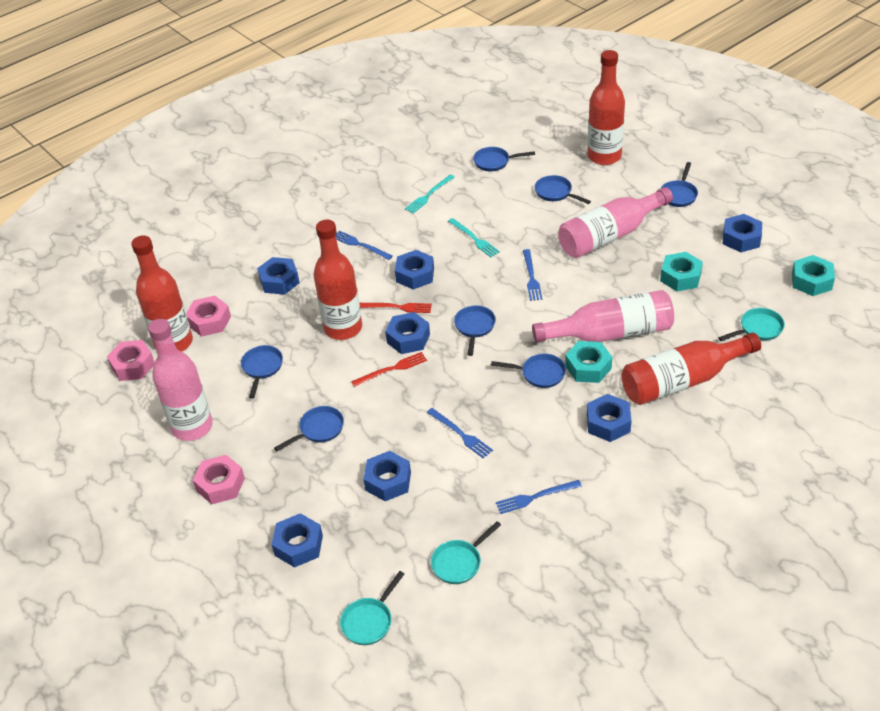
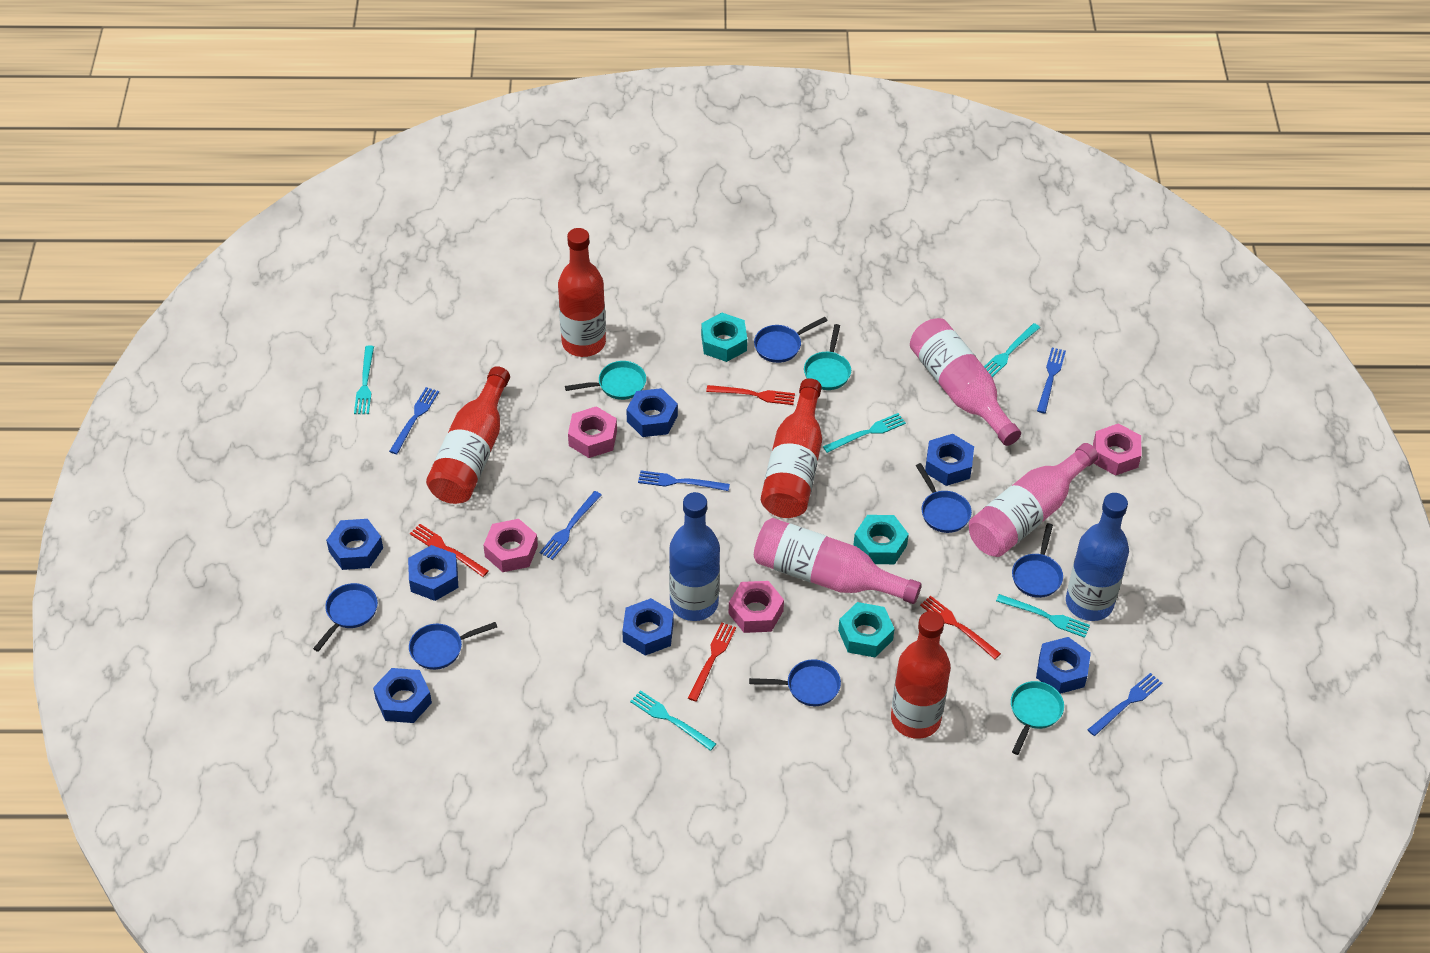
blue bottle: 0 -> 2
blue fork: 4 -> 5
blue pan: 7 -> 6
pink nut: 3 -> 4
red fork: 2 -> 4
turquoise fork: 2 -> 5

